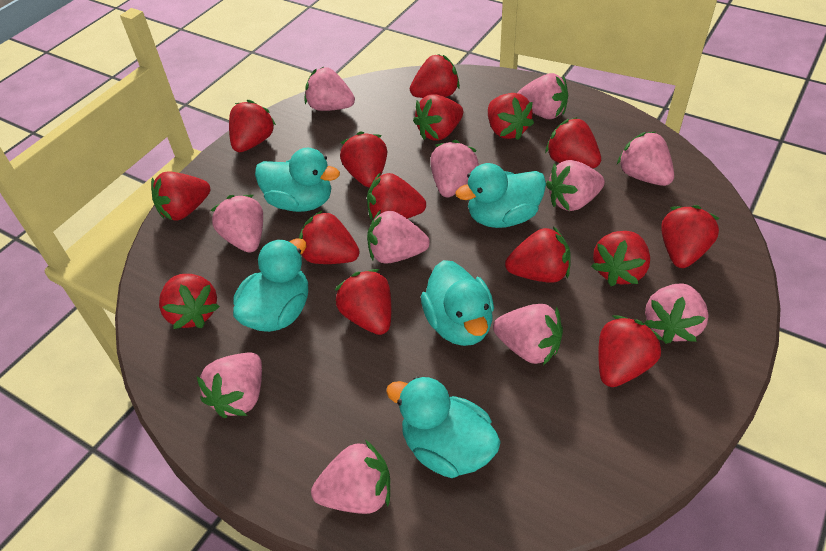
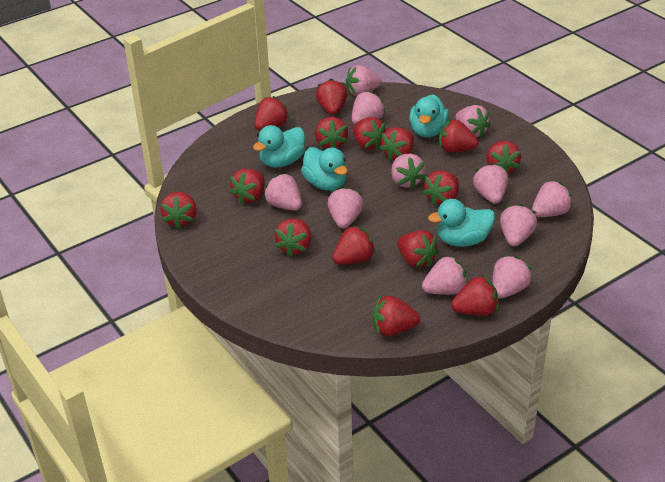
turquoise duck: 5 -> 4

